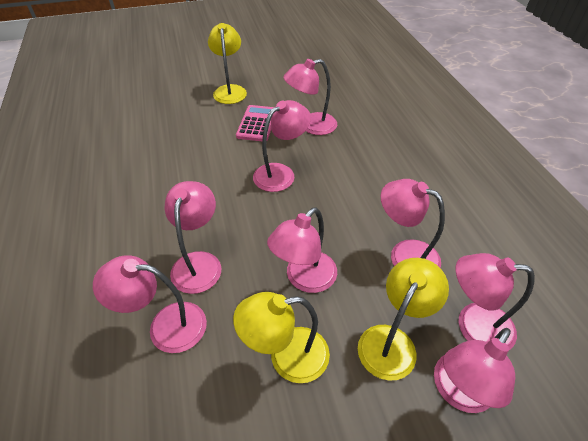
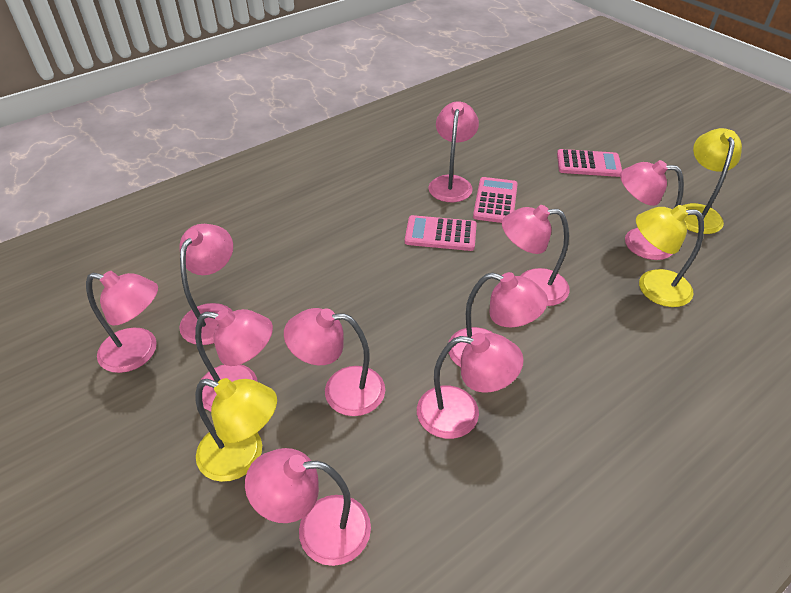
pink calculator: 1 -> 3
pink lamp: 8 -> 10

